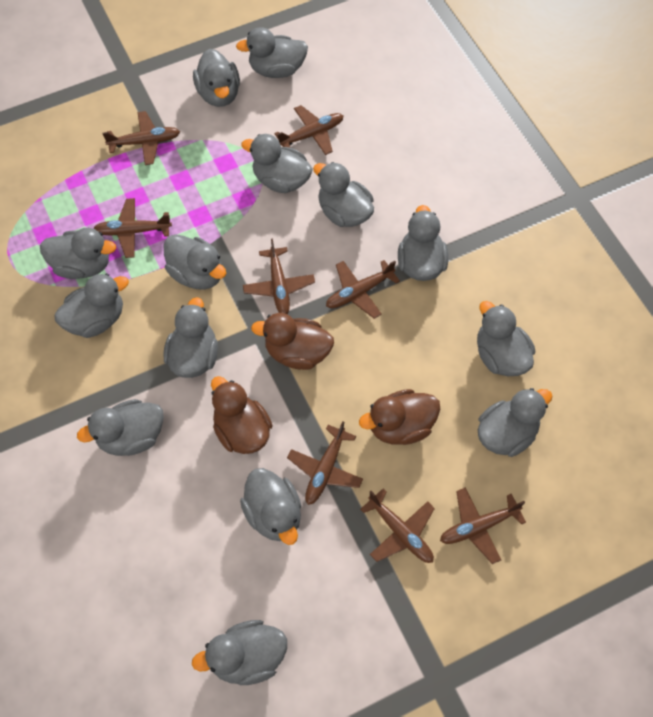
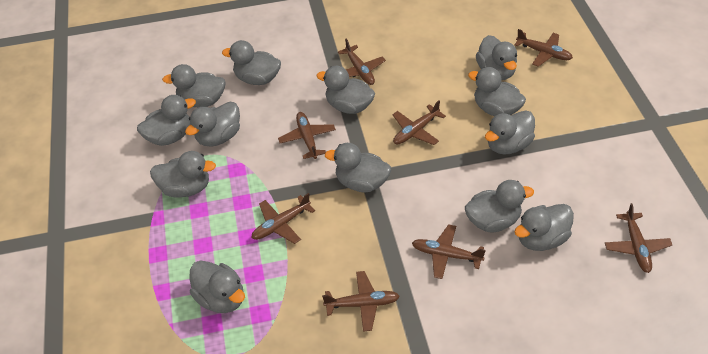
brown duck: 3 -> 0
grey duck: 14 -> 13

